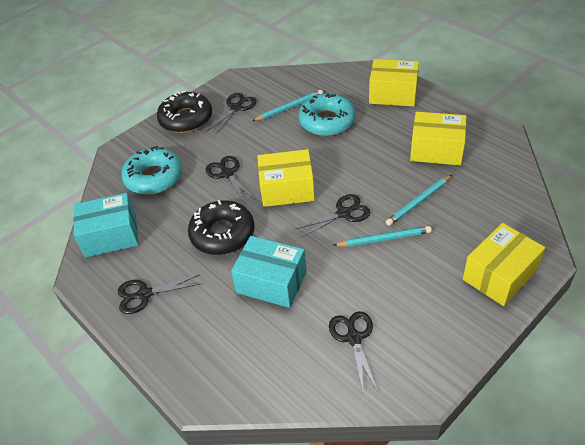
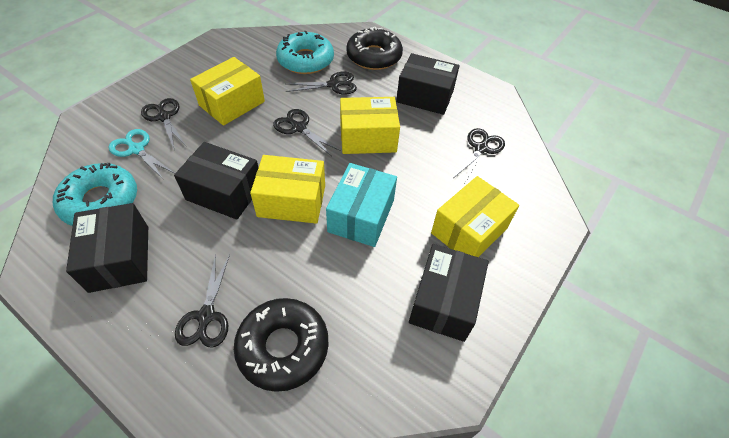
black box: 0 -> 4
turquoise box: 2 -> 1
turquoise pencil: 3 -> 0
turquoise scissors: 0 -> 1

